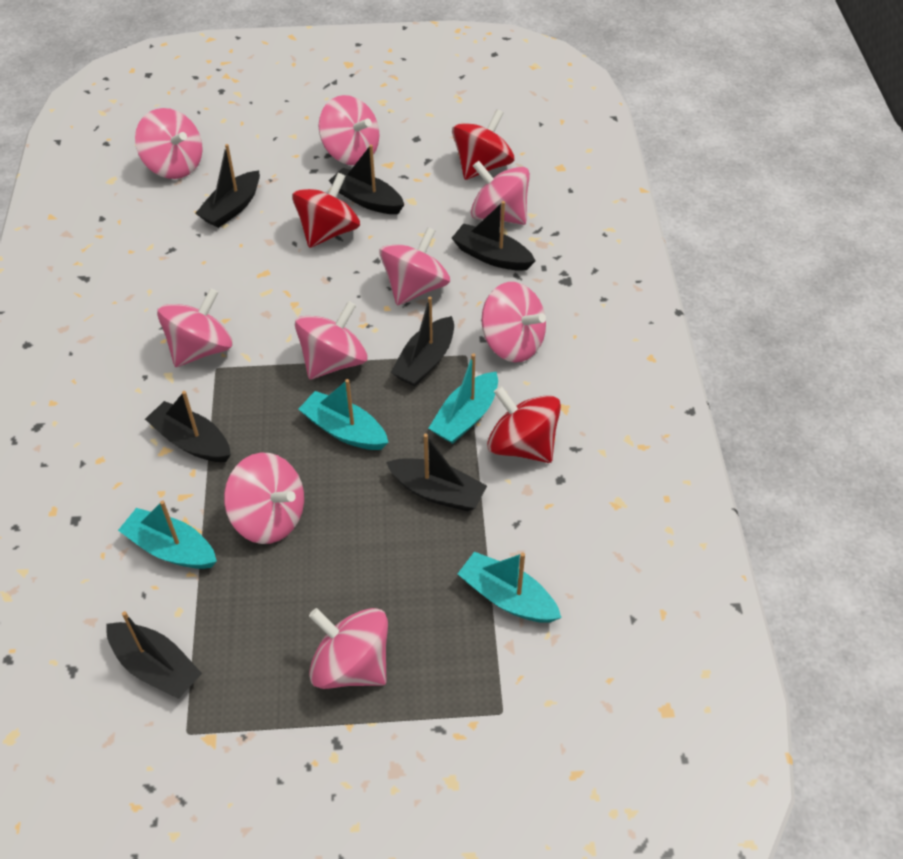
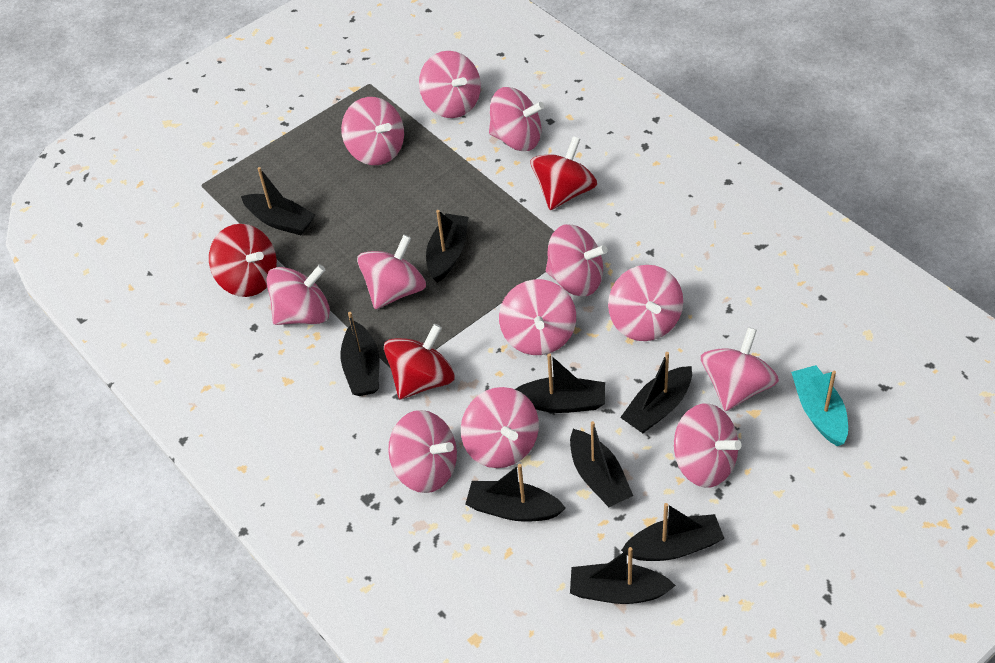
black boat: 7 -> 9
pink spinning top: 9 -> 12
turquoise boat: 4 -> 1

